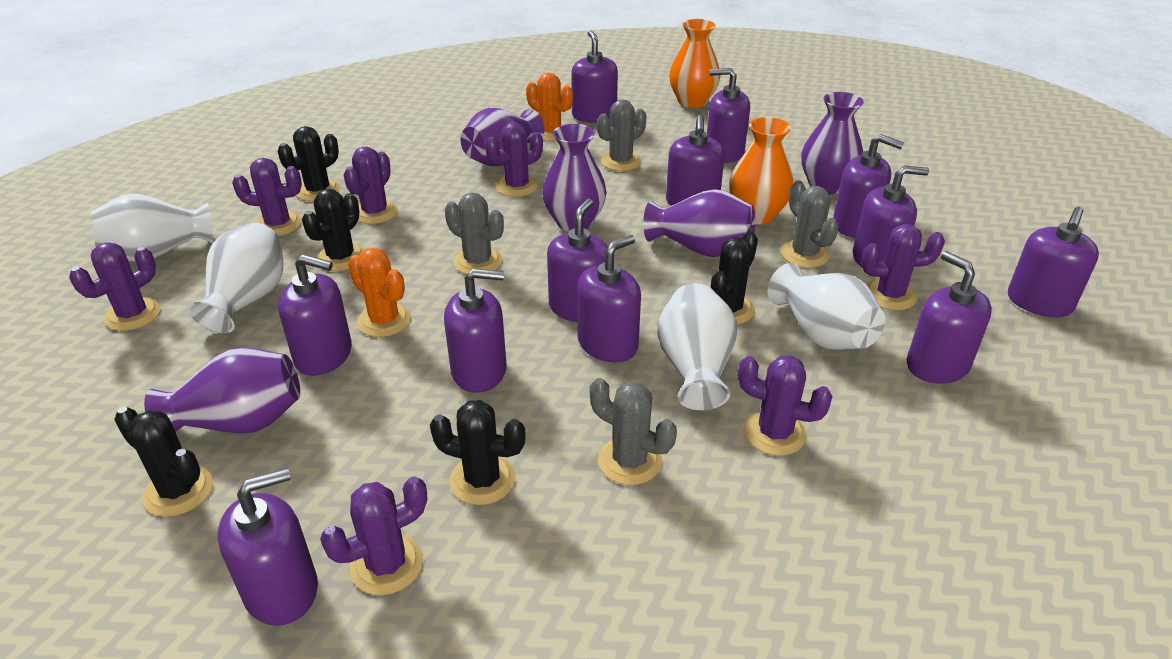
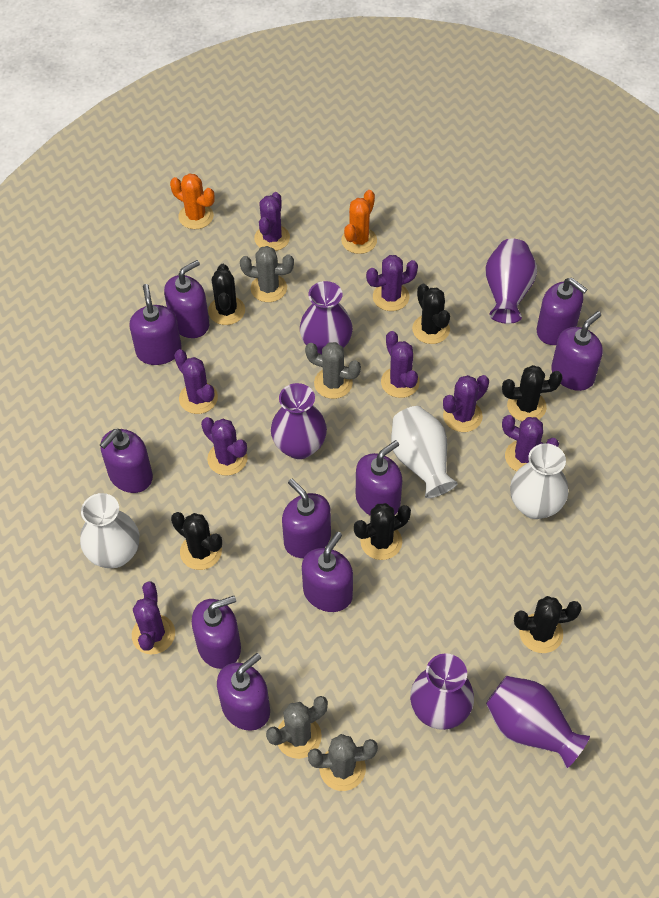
black cactus: 5 -> 6
orange vase: 2 -> 0
purple cactus: 7 -> 8
purple soap dispenser: 12 -> 10
white vase: 4 -> 3

